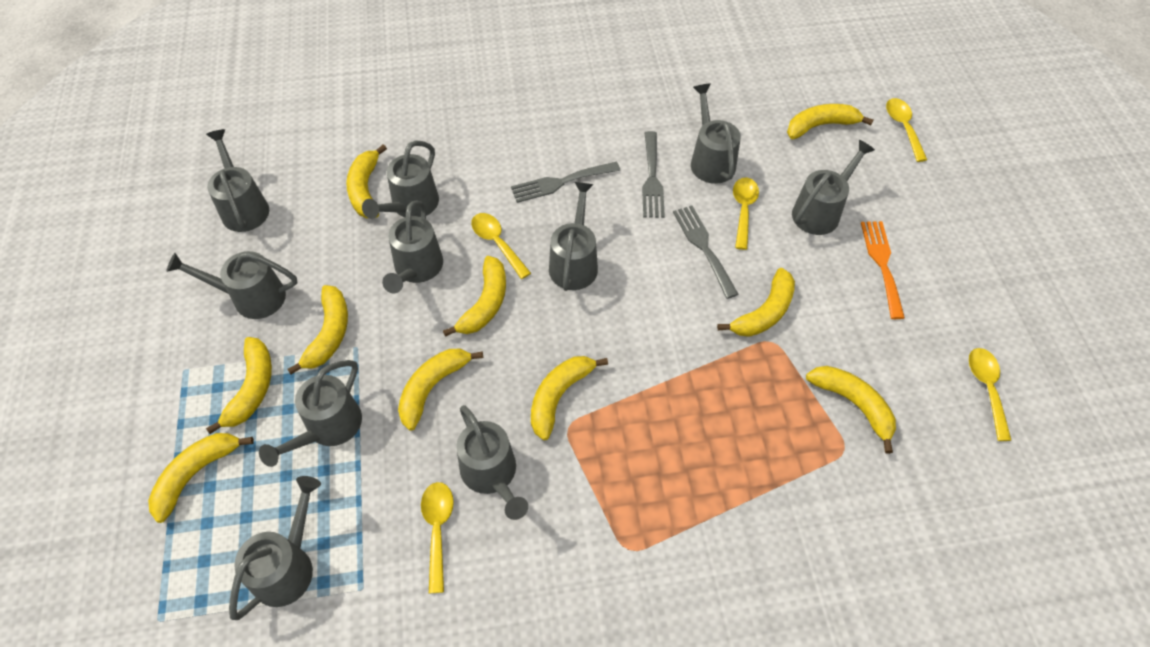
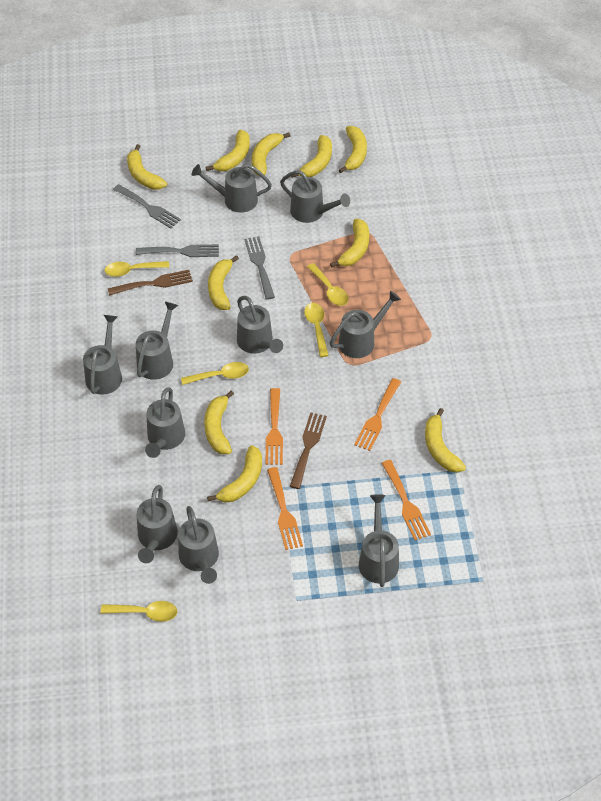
brown fork: 0 -> 2
orange fork: 1 -> 4

